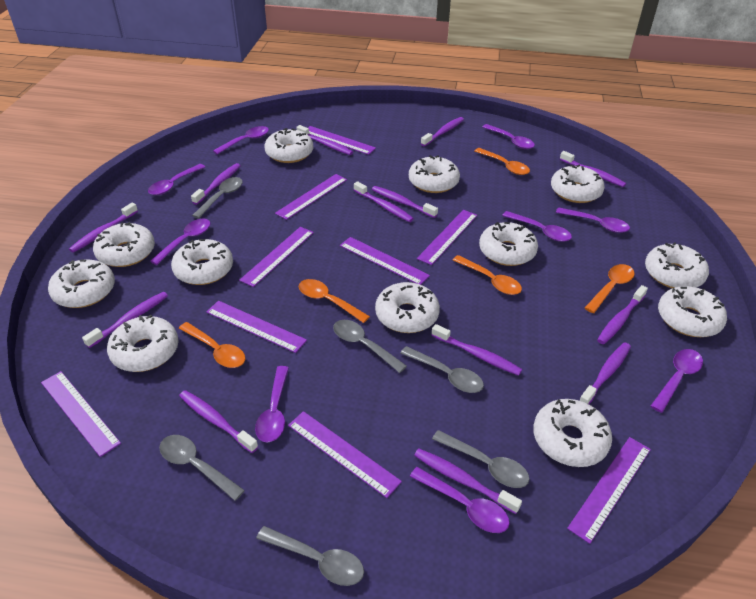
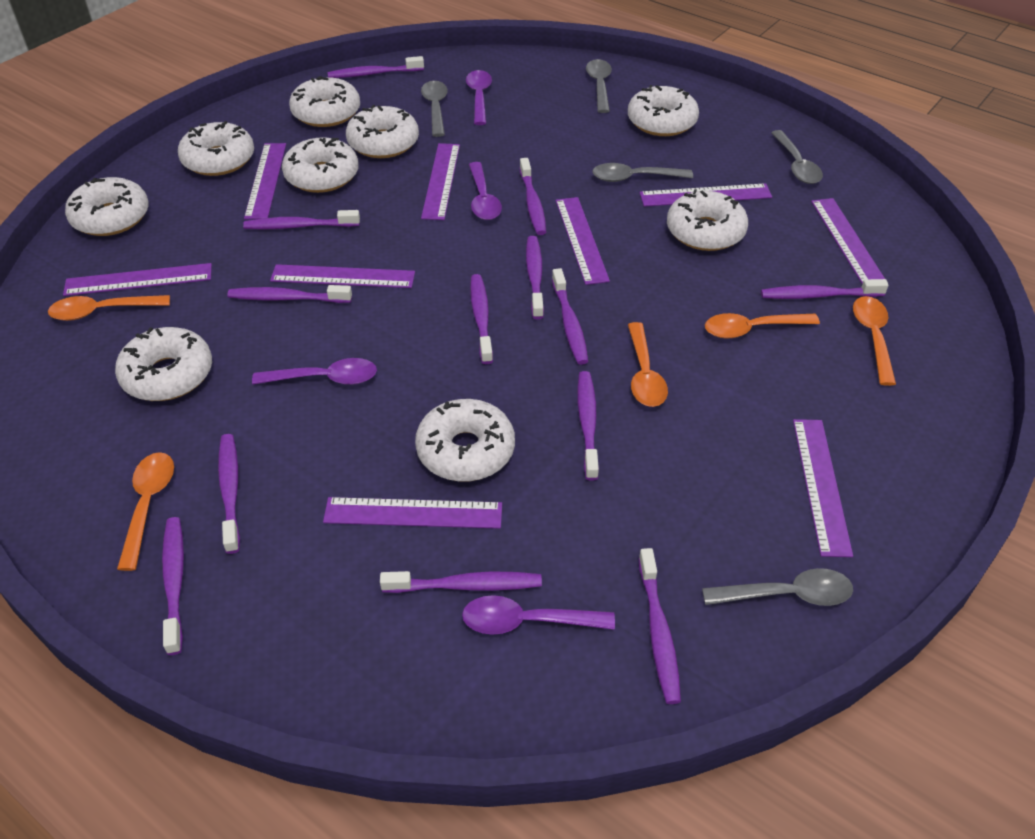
grey spoon: 6 -> 5
purple spoon: 9 -> 4
white donut: 12 -> 9

